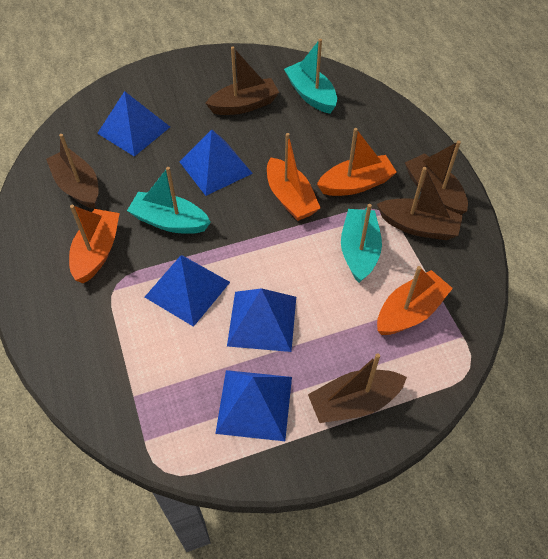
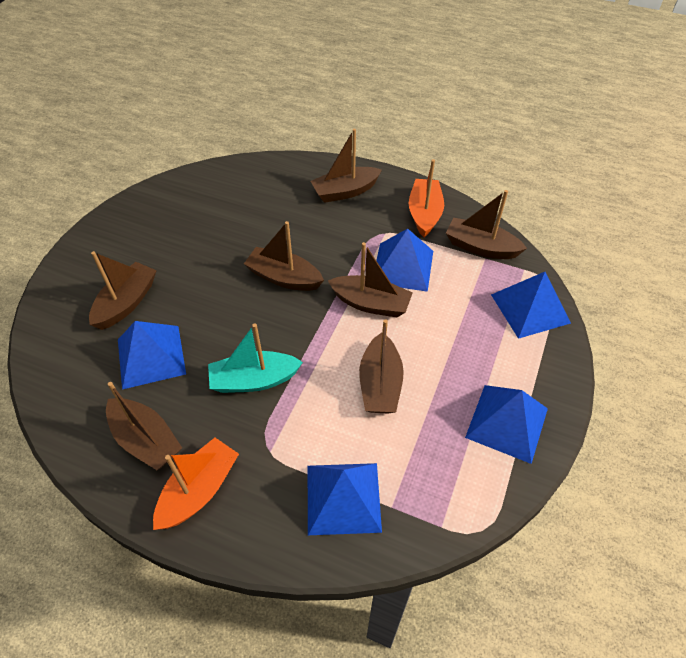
brown boat: 5 -> 7
orange boat: 4 -> 2
turquoise boat: 3 -> 1

